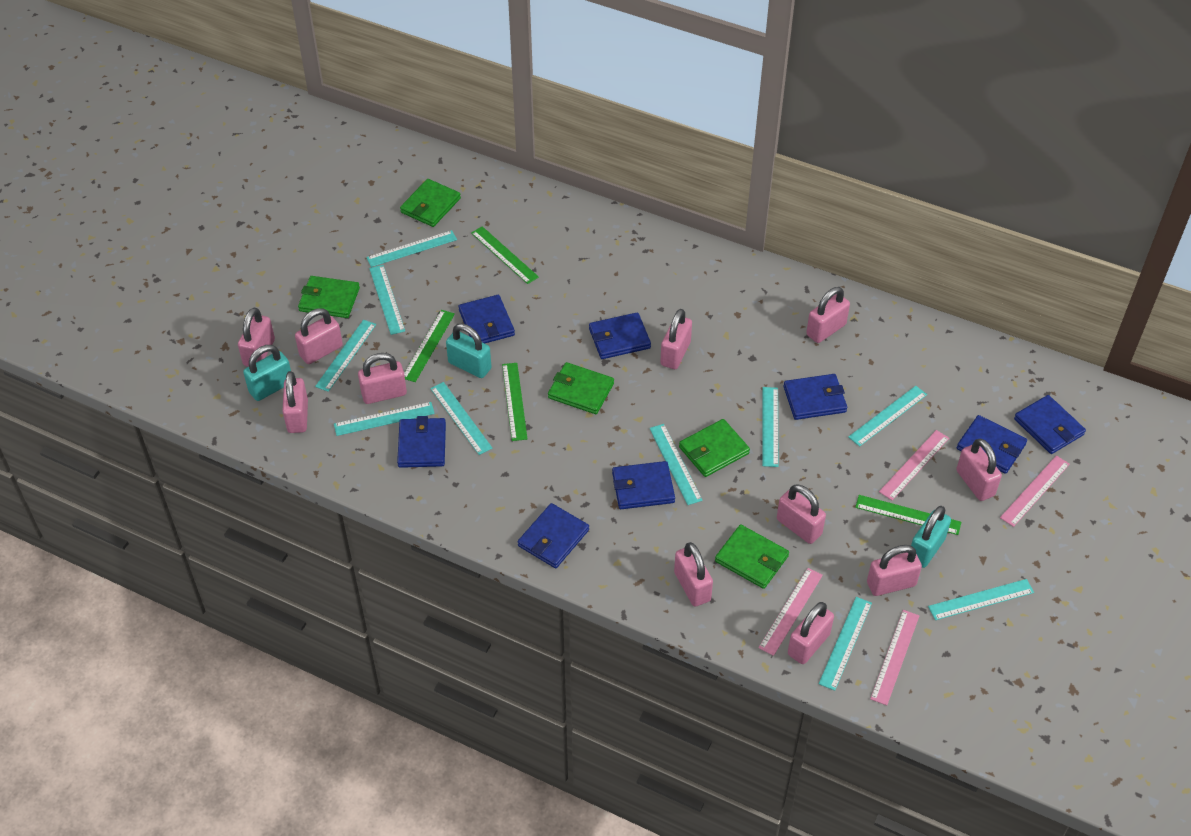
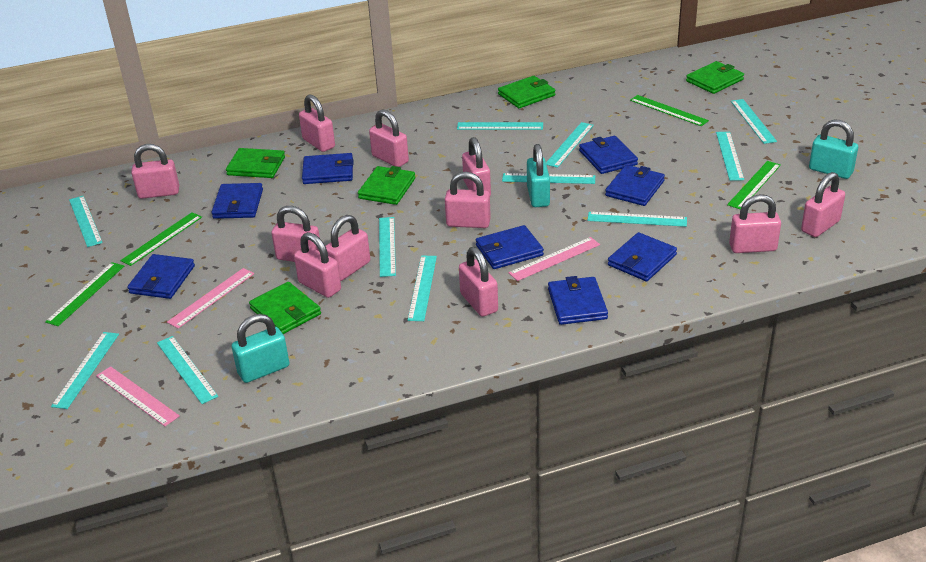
pink ruler: 4 -> 3
turquoise ruler: 10 -> 11

